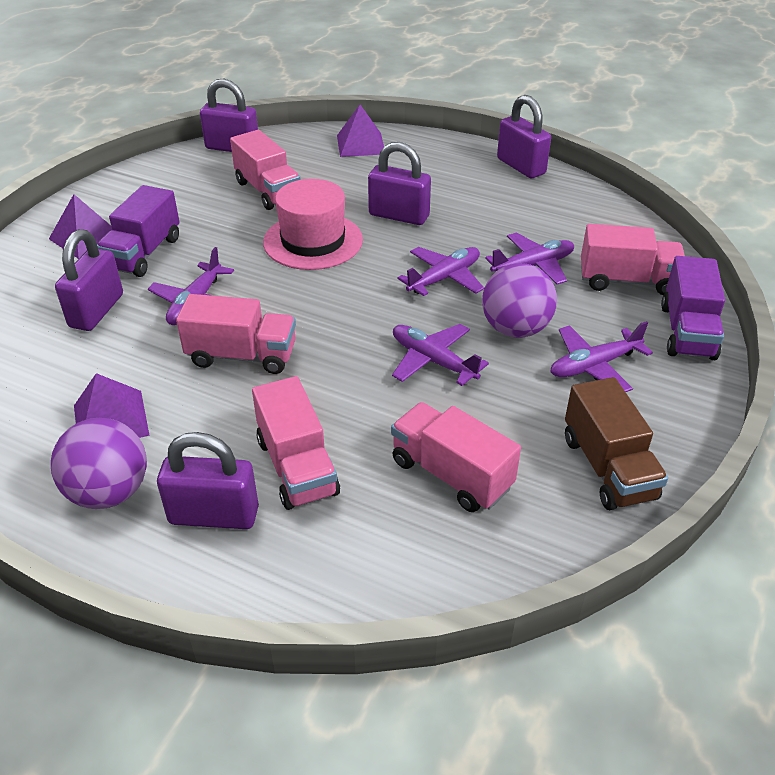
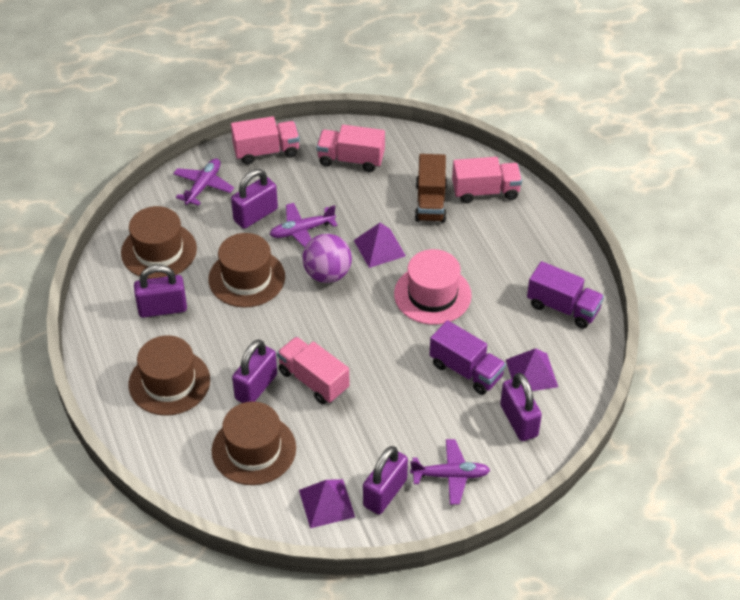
brown hat: 0 -> 4
pink truck: 5 -> 4
purple ball: 2 -> 1
purple plane: 5 -> 3

